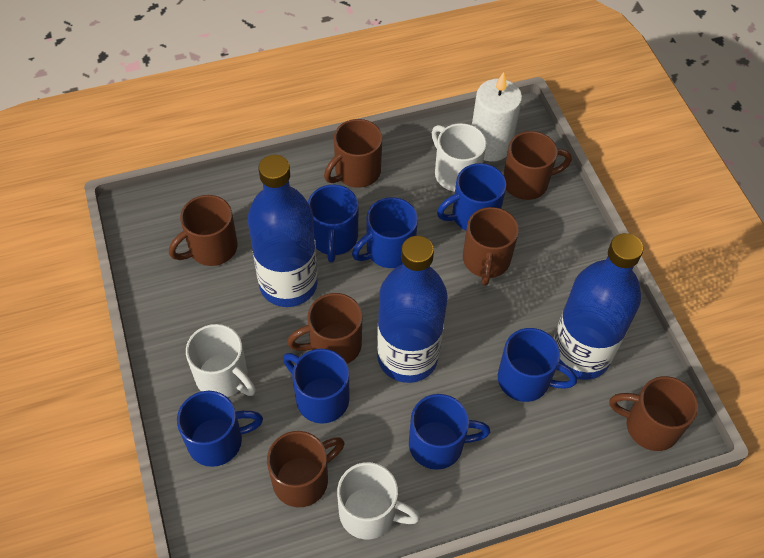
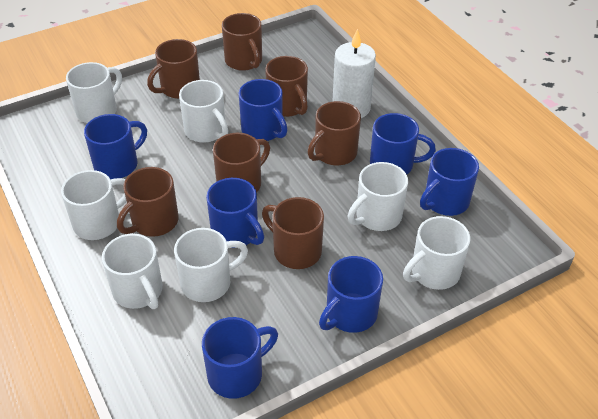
blue bottle: 3 -> 0
white mug: 3 -> 7

